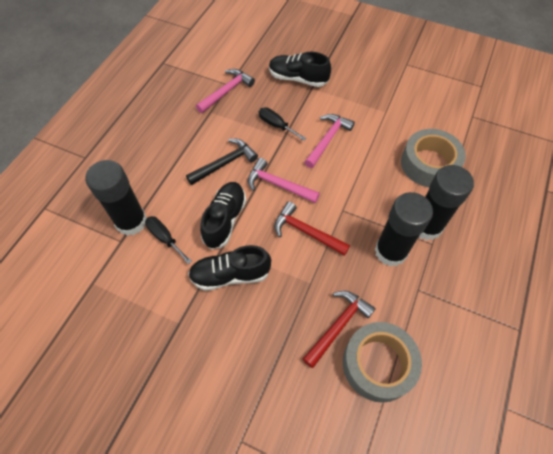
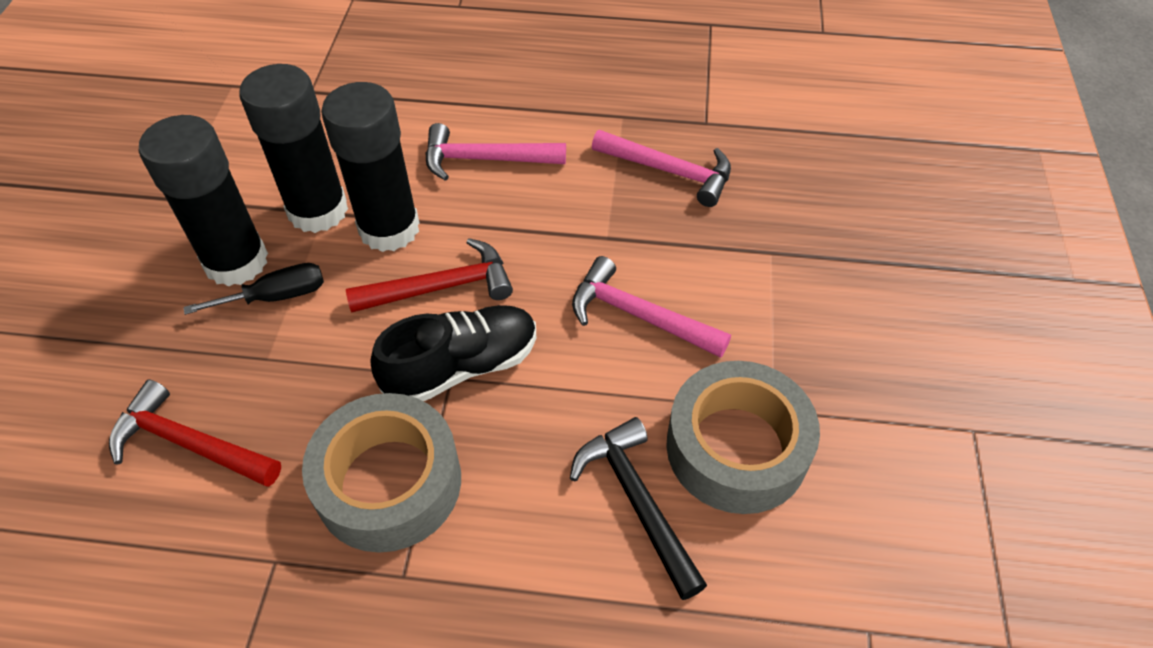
black screwdriver: 2 -> 1
black shoe: 3 -> 1

